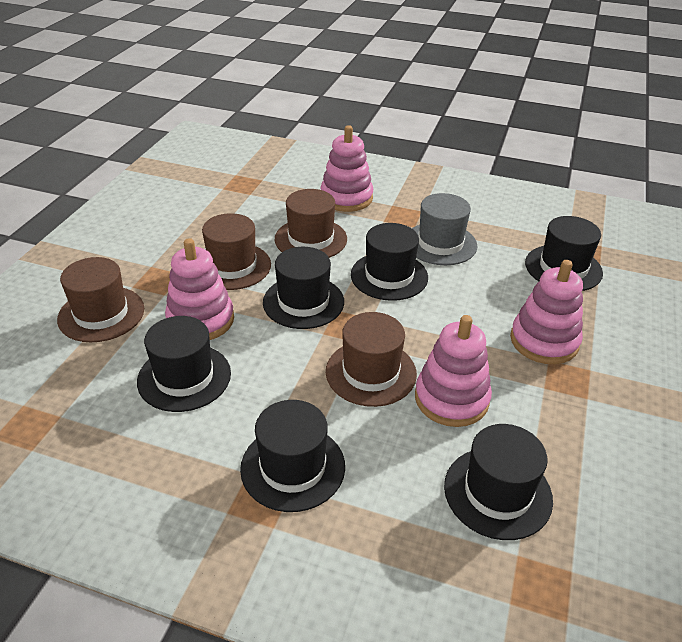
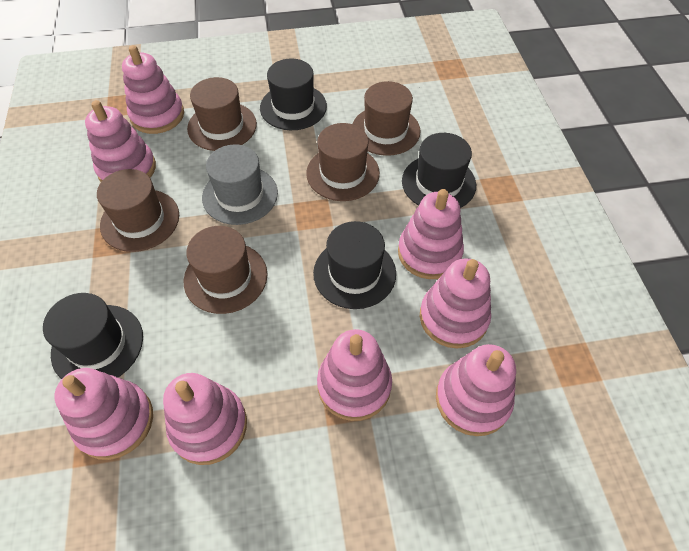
black hat: 6 -> 4
brown hat: 4 -> 5
pink stacking toy: 4 -> 8

